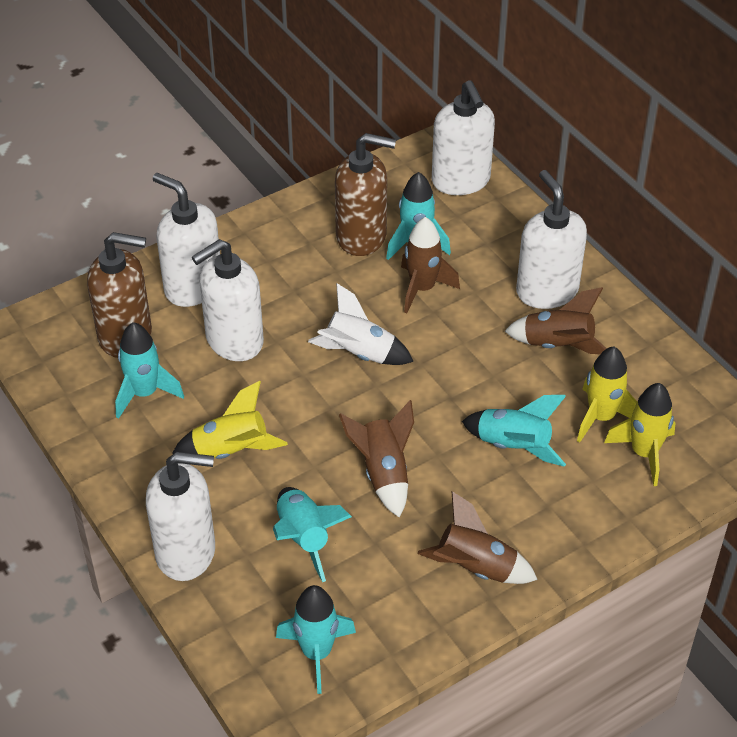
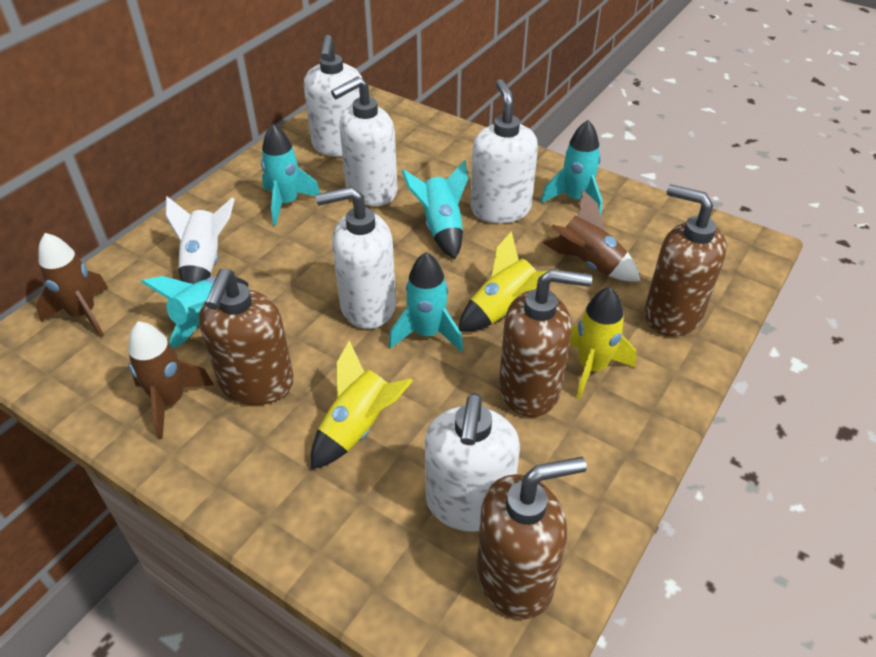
brown rocket: 4 -> 3
brown soap dispenser: 2 -> 4

